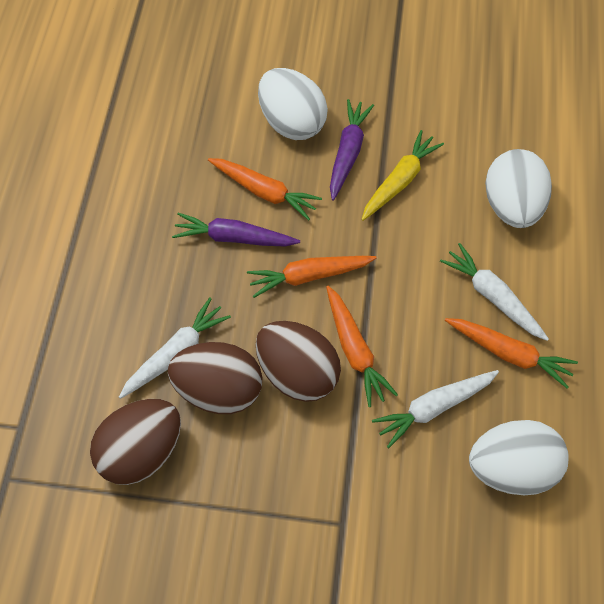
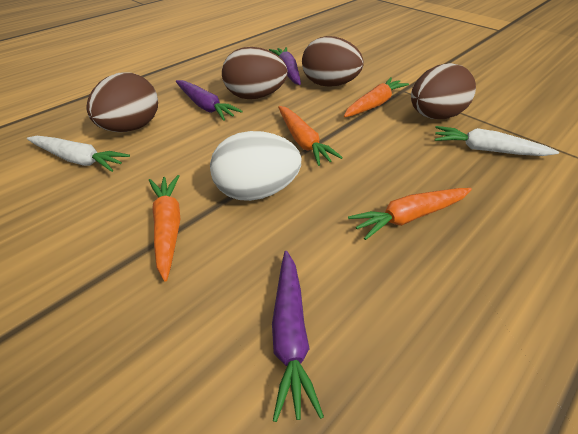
brown egg: 3 -> 4
purple carrot: 2 -> 3
white carrot: 3 -> 2
white egg: 3 -> 1
yellow carrot: 1 -> 0

